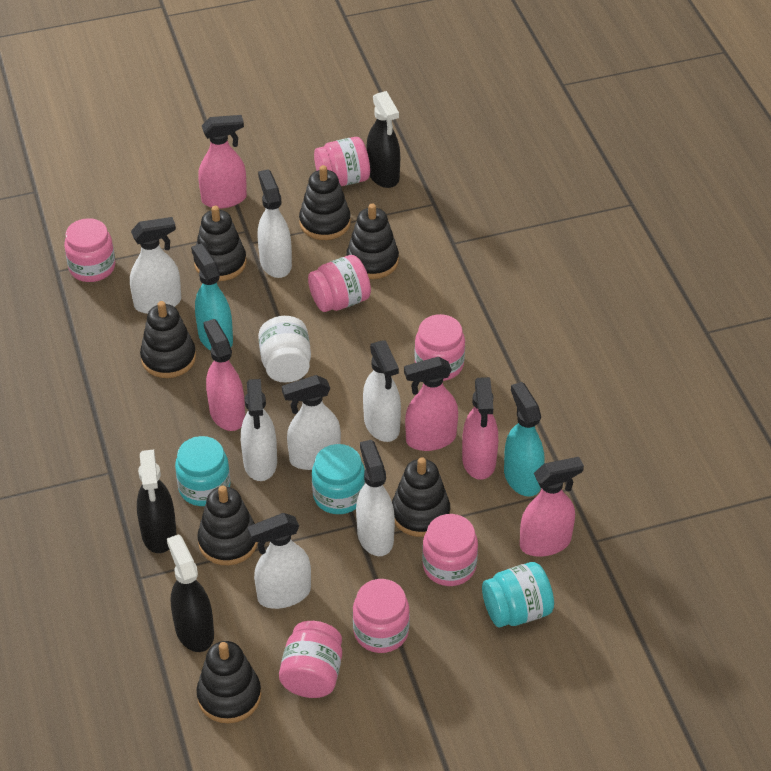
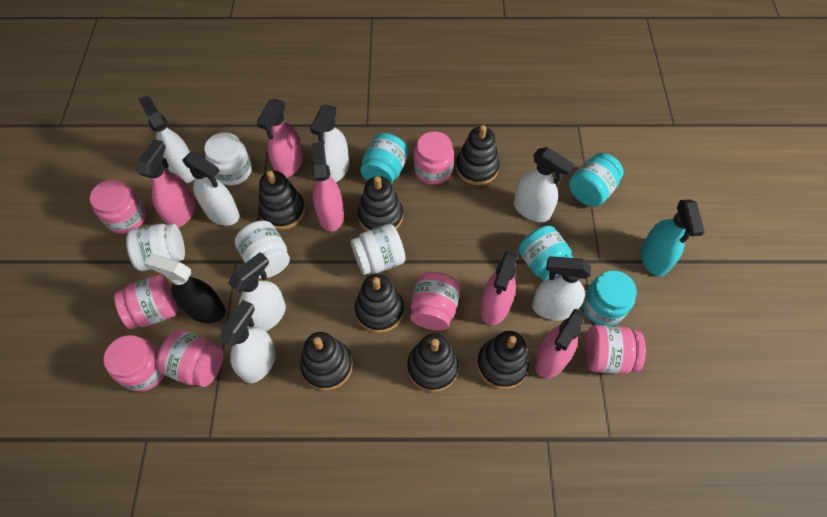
black spray bottle: 3 -> 1
turquoise jar: 3 -> 4
turquoise spray bottle: 2 -> 1
white jar: 1 -> 4

